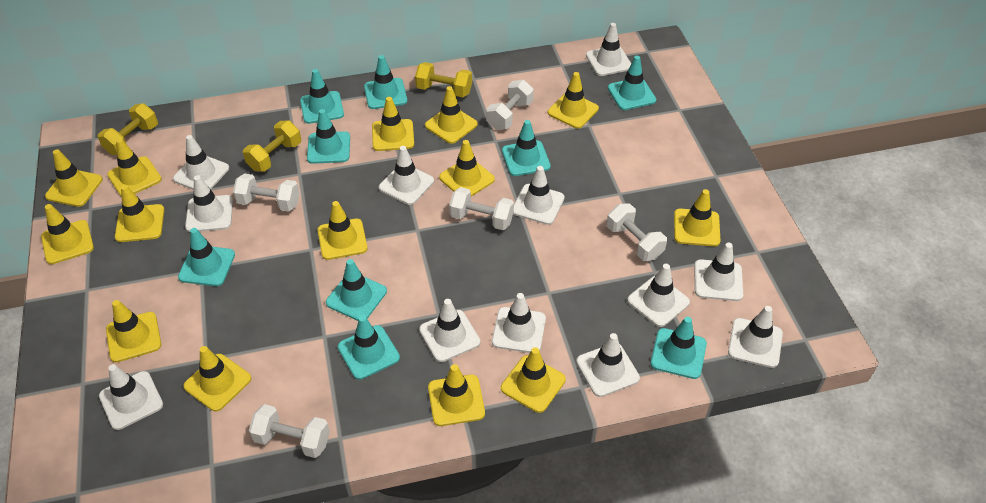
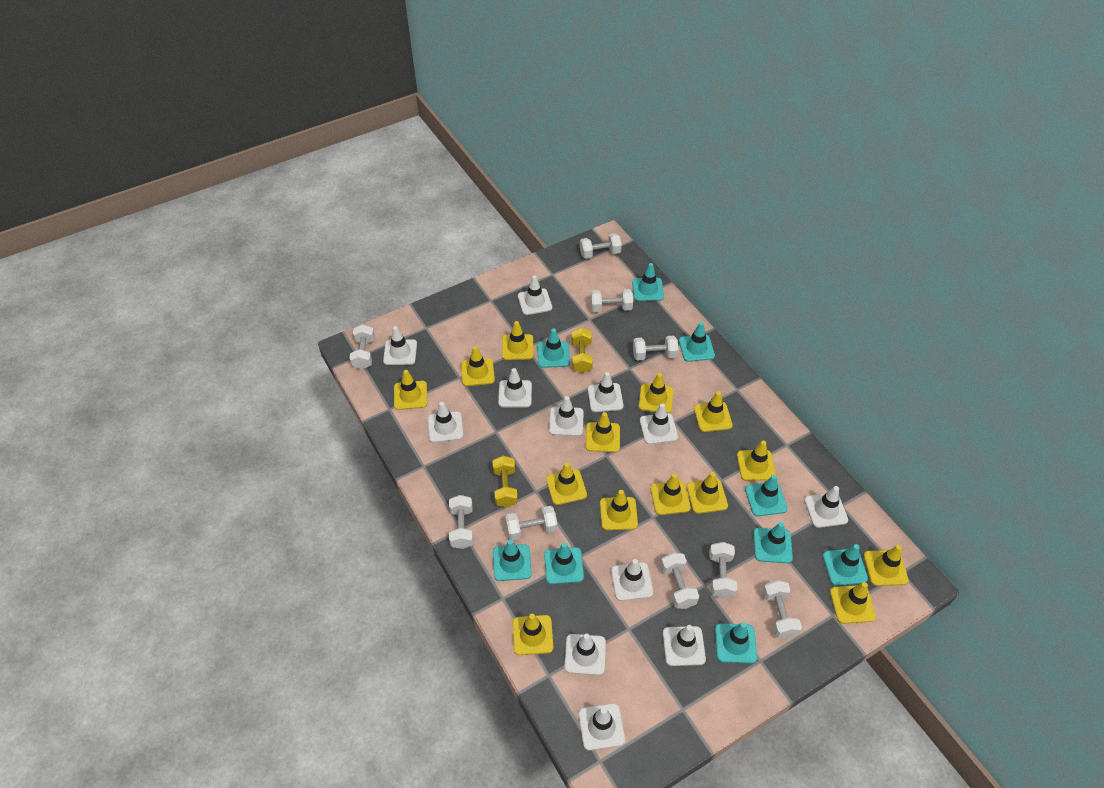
white dumbbell: 5 -> 9
yellow dumbbell: 3 -> 2

